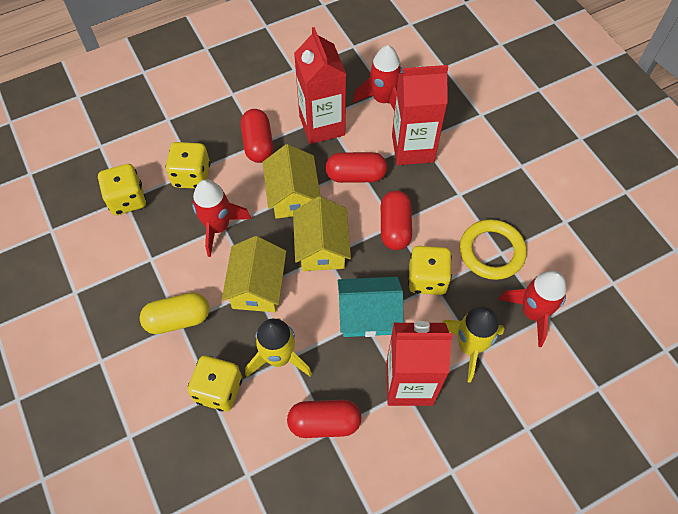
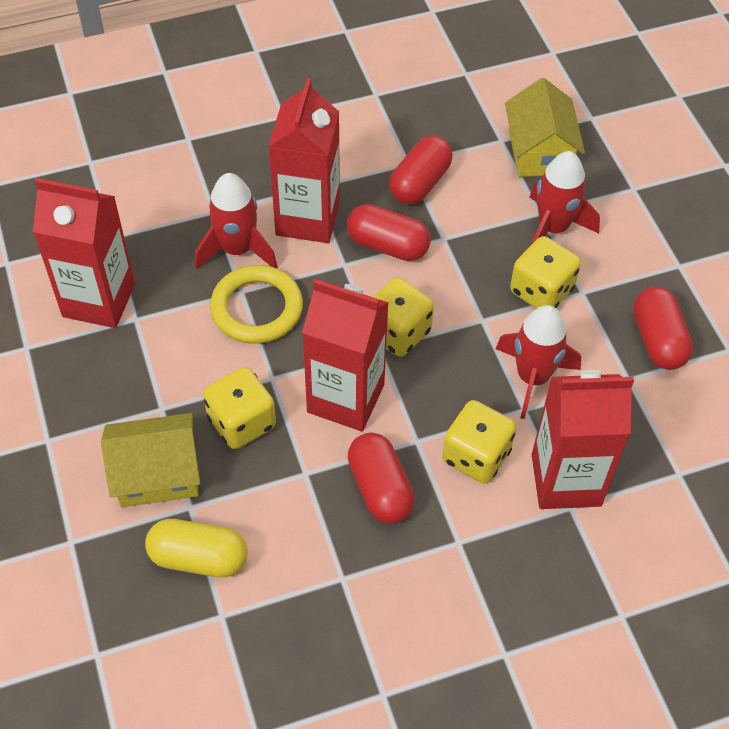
red carton: 3 -> 4
turquoise house: 1 -> 0
yellow house: 3 -> 2
yellow rocket: 2 -> 0

